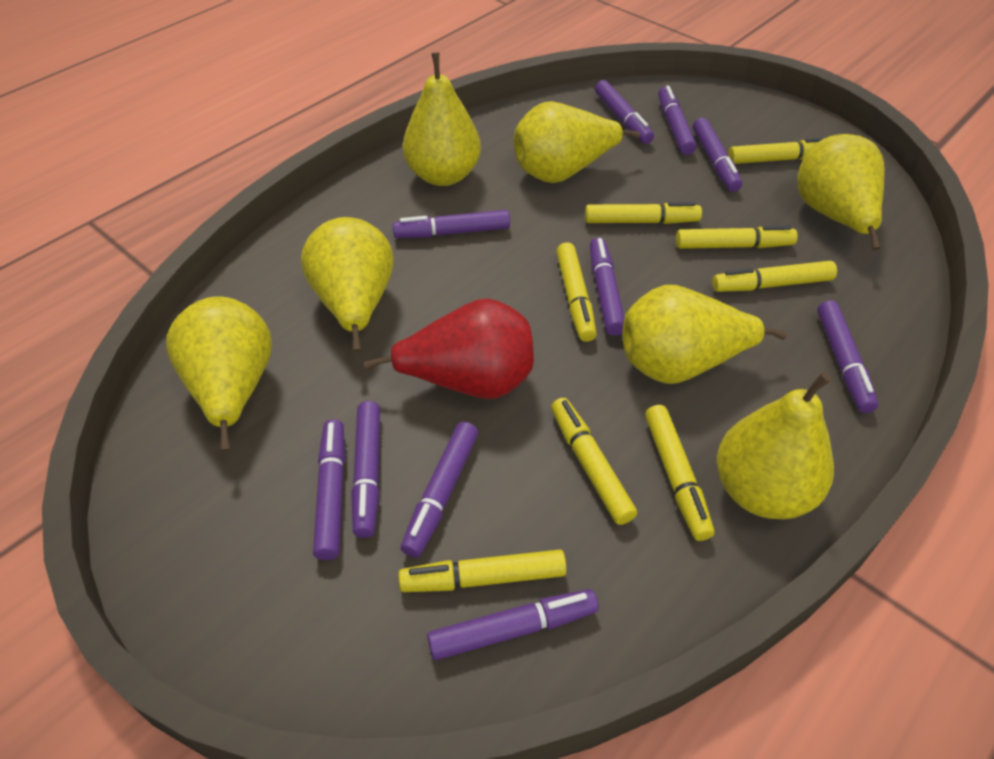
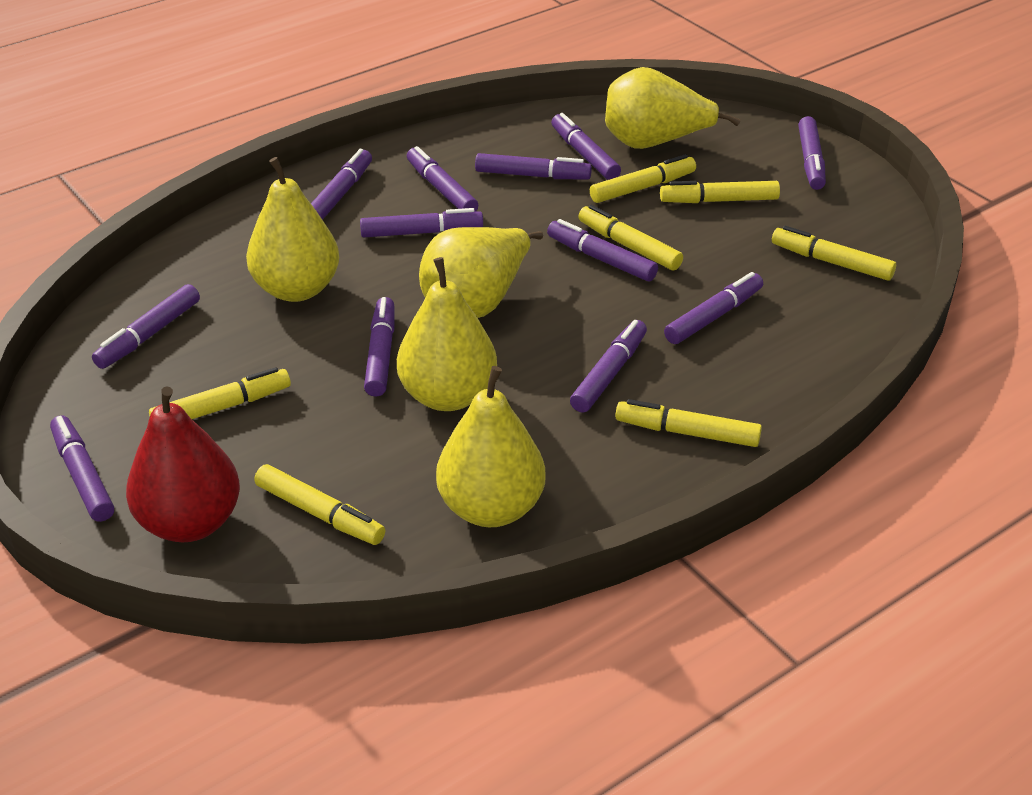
purple marker: 10 -> 12
yellow marker: 8 -> 7
yellow pear: 7 -> 5

